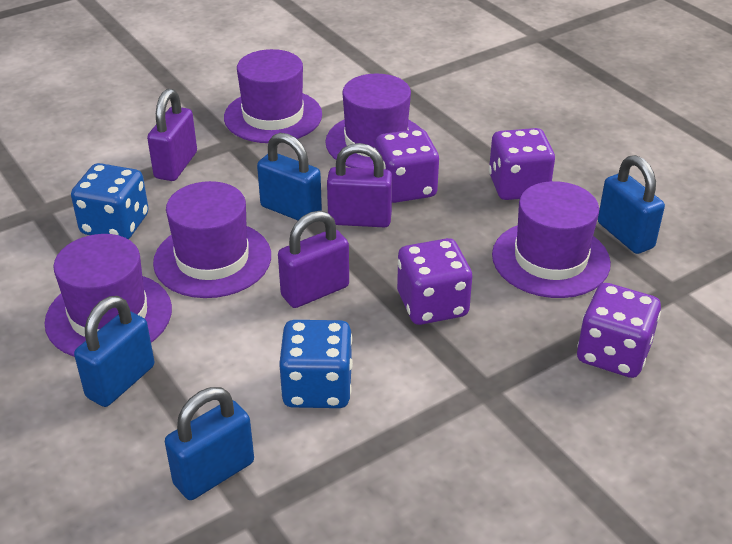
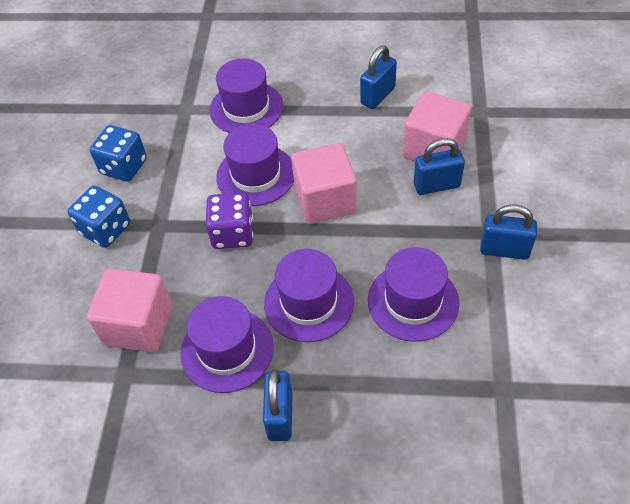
pink cube: 0 -> 3
purple dice: 4 -> 1
purple padlock: 3 -> 0

